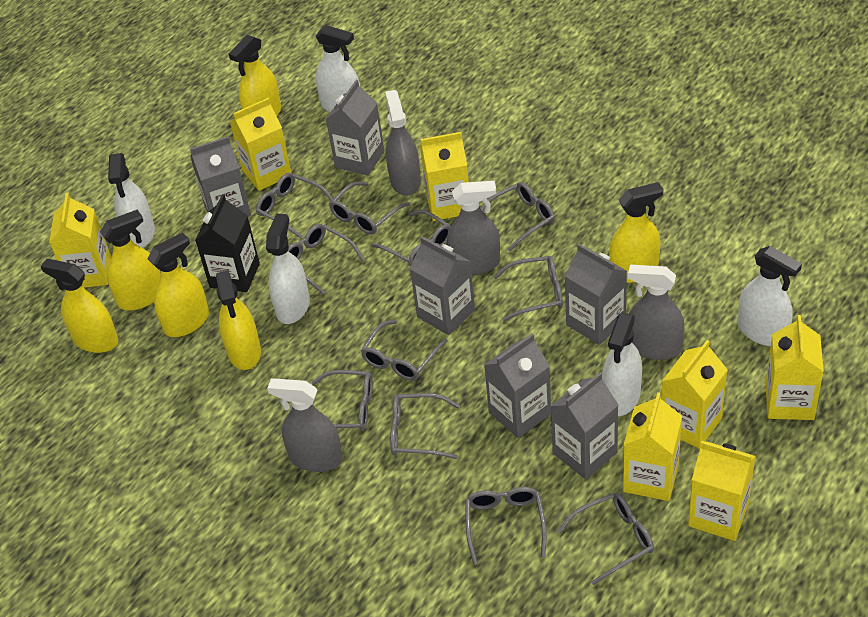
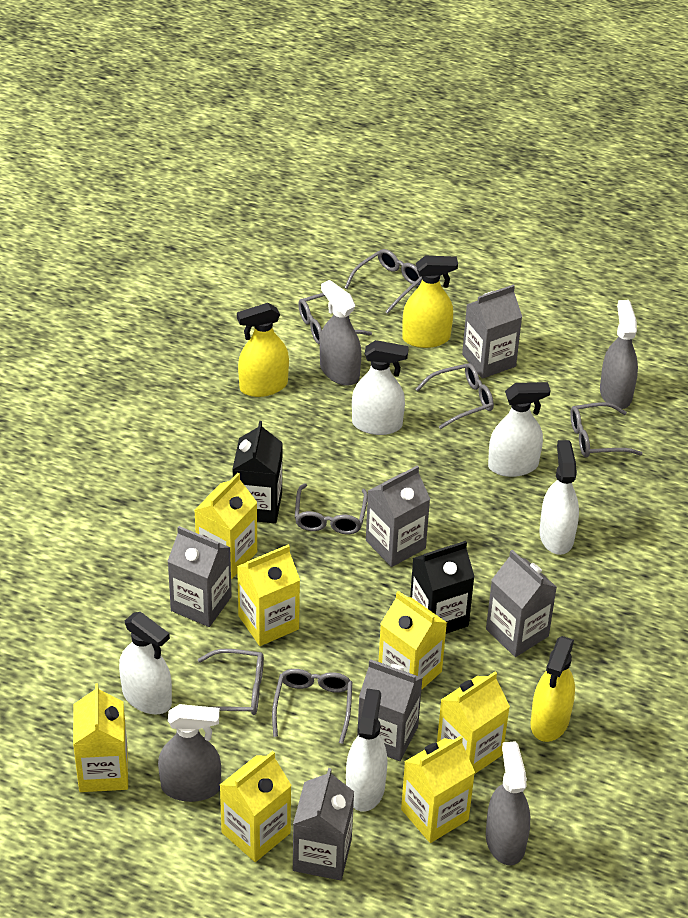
black carton: 1 -> 2
grey glasses: 11 -> 7
yellow spray bottle: 6 -> 3

